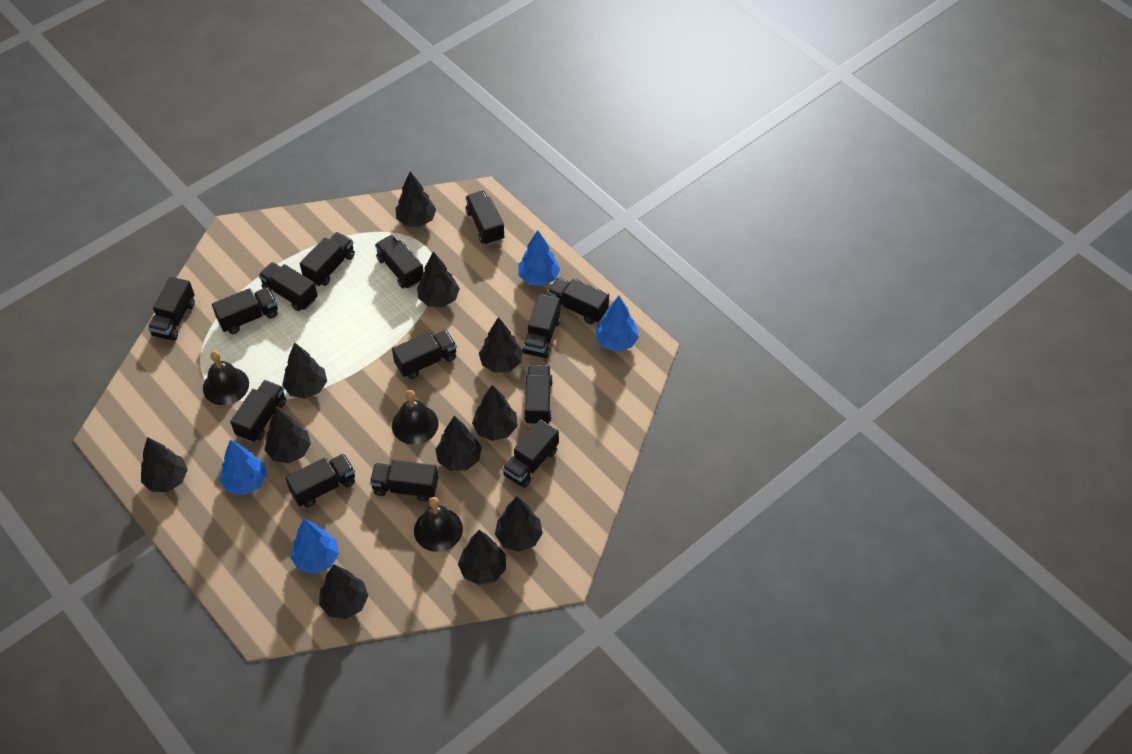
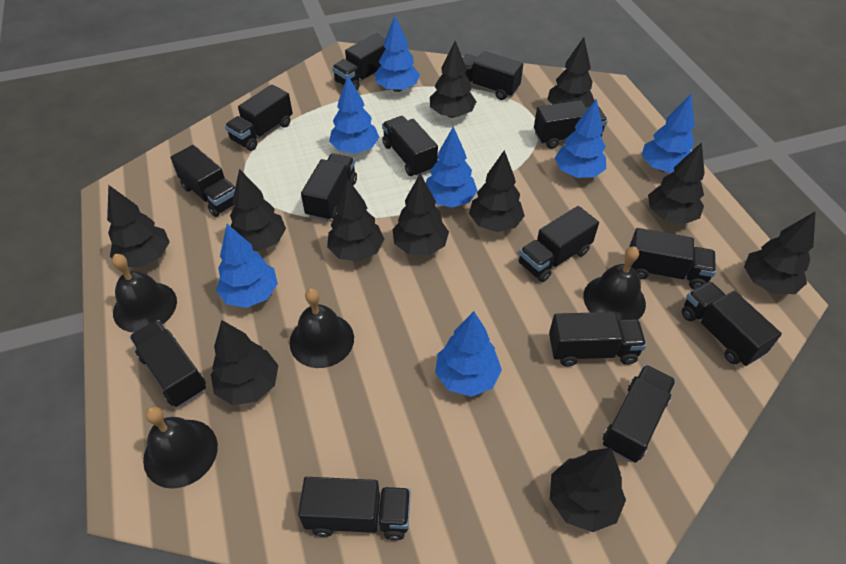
black bell: 3 -> 4
blue tree: 4 -> 7

